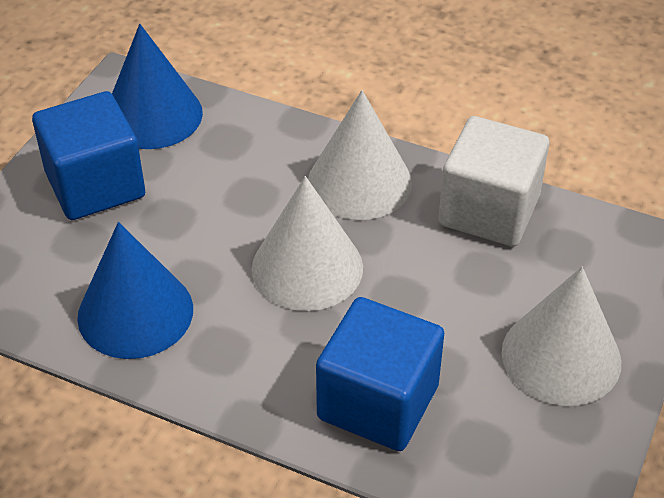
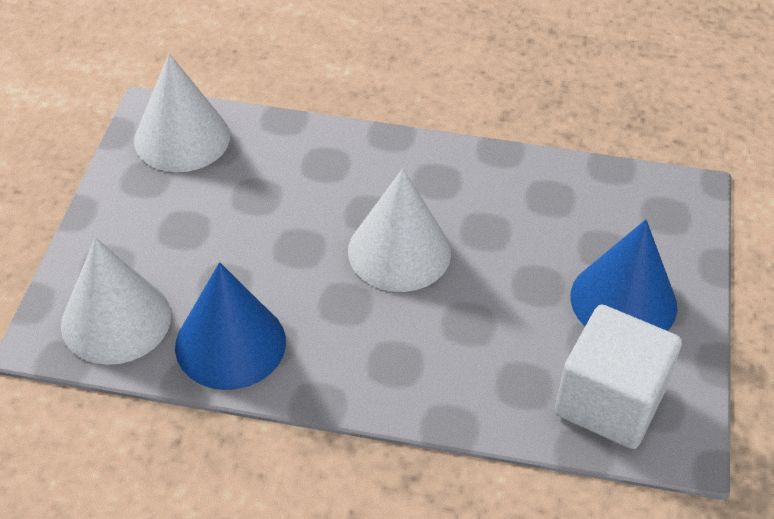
blue cube: 2 -> 0

